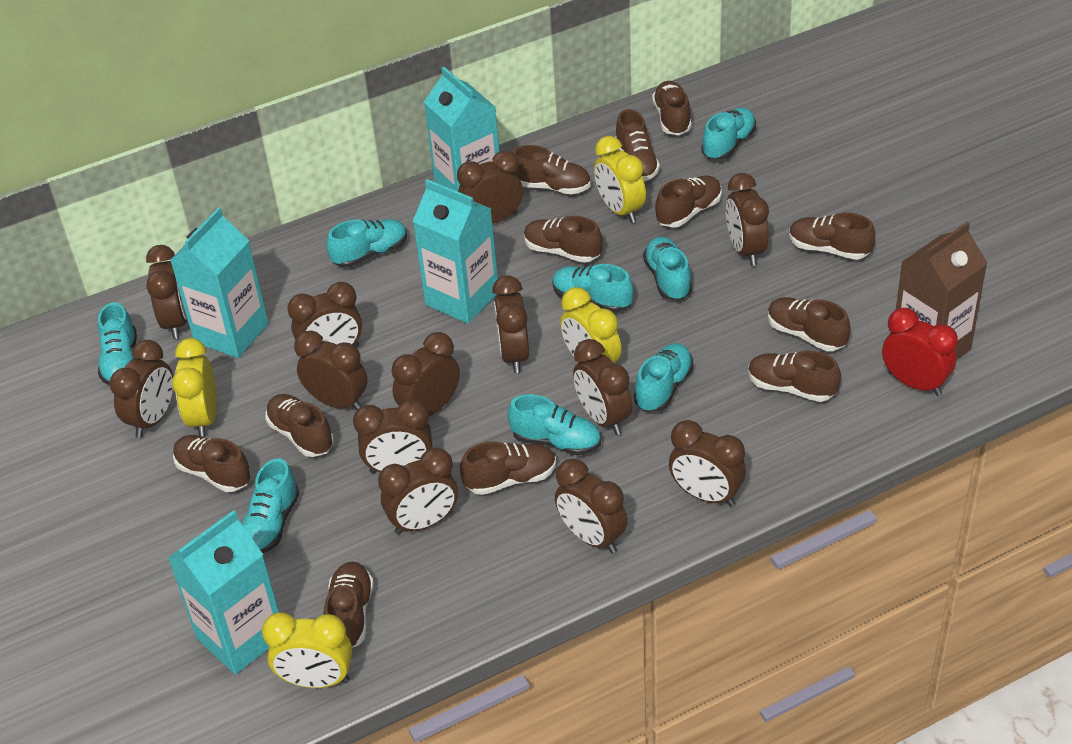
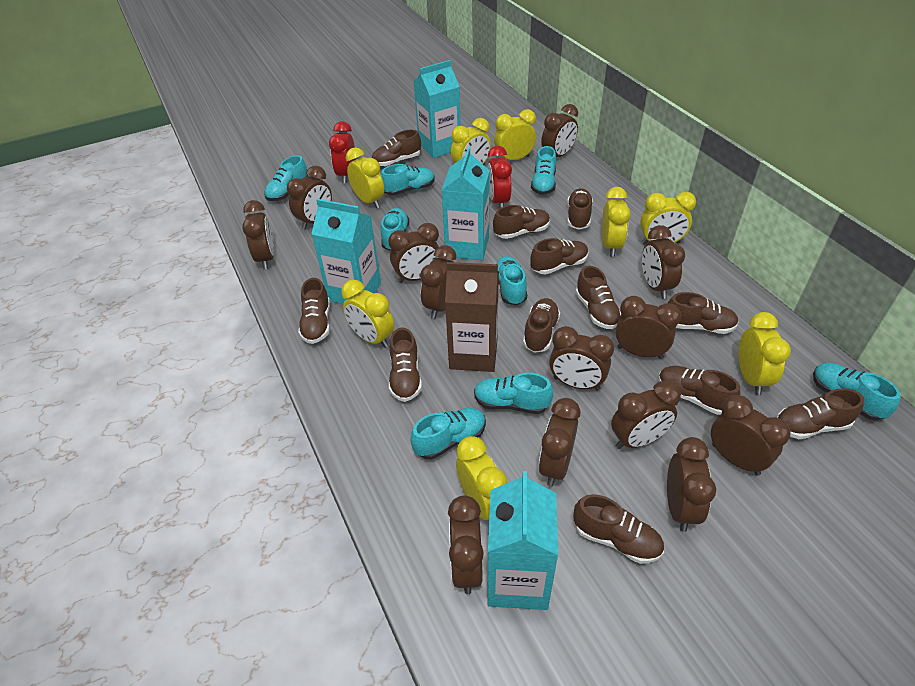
red clock: 1 -> 2
yellow clock: 4 -> 8

